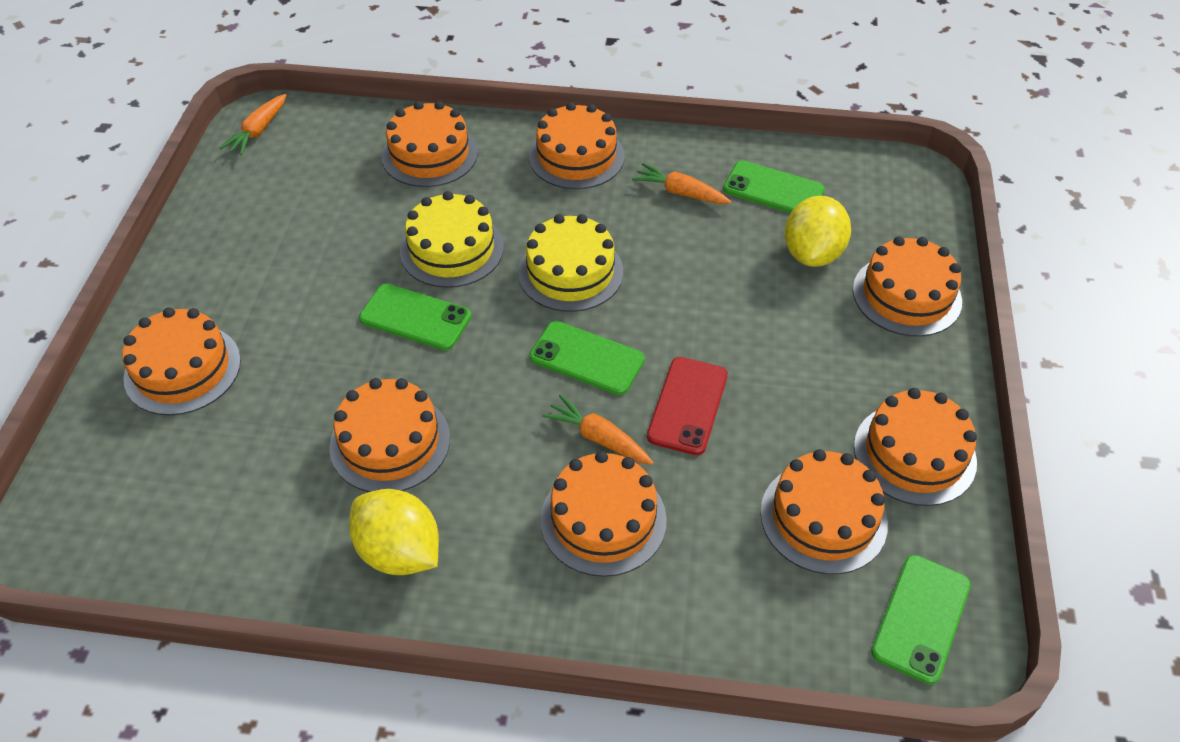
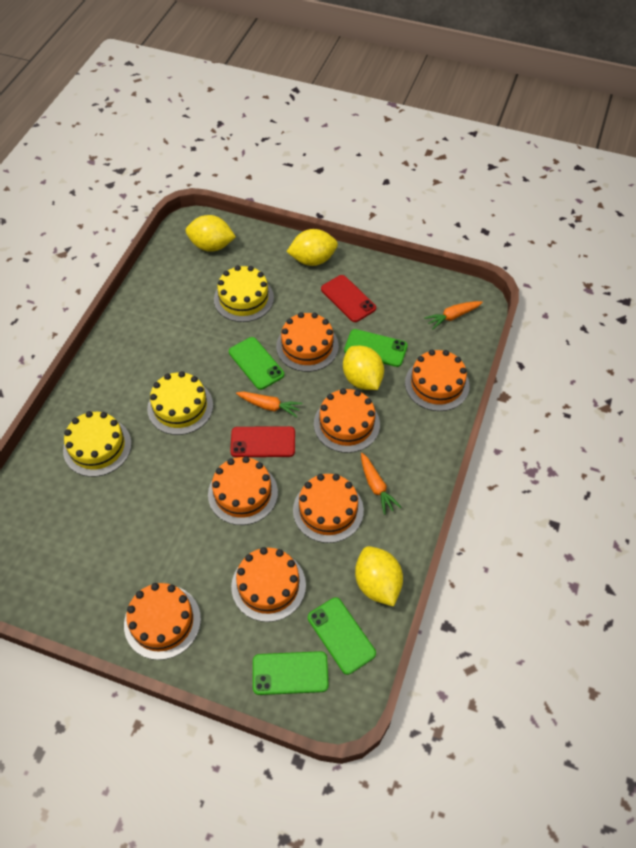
orange cake: 8 -> 7
red phone: 1 -> 2
yellow cake: 2 -> 3
yellow lemon: 2 -> 4

